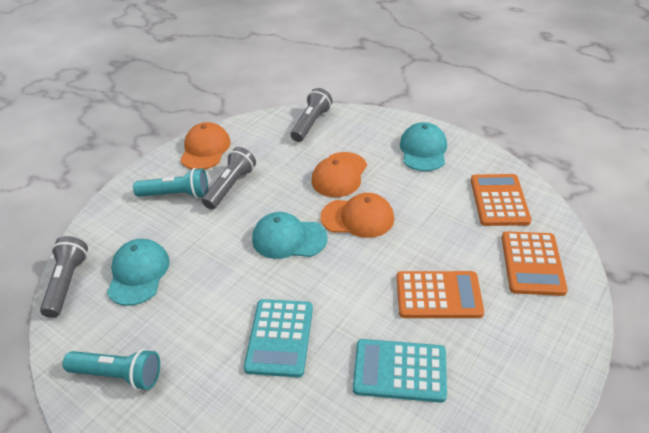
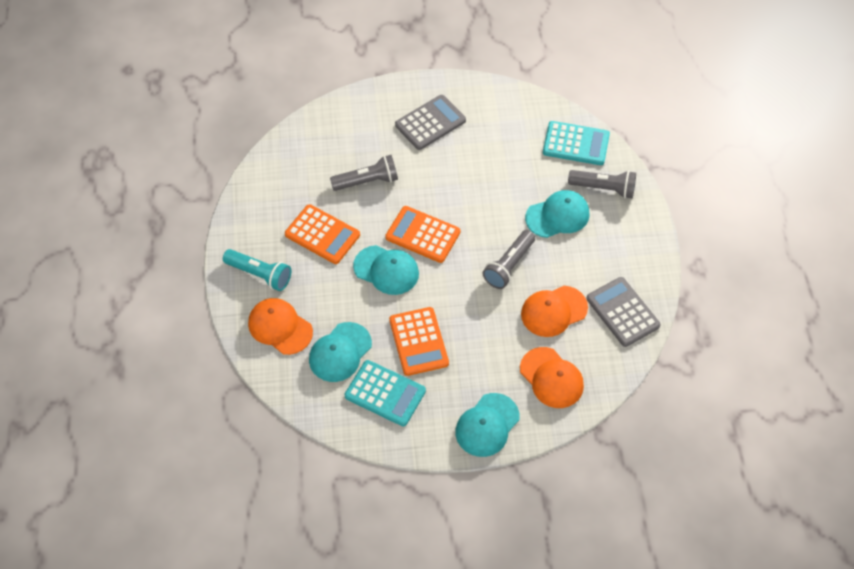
grey calculator: 0 -> 2
turquoise cap: 3 -> 4
turquoise flashlight: 2 -> 1

